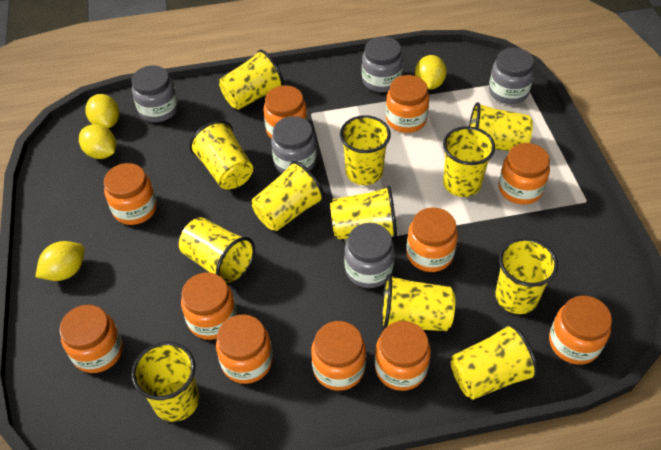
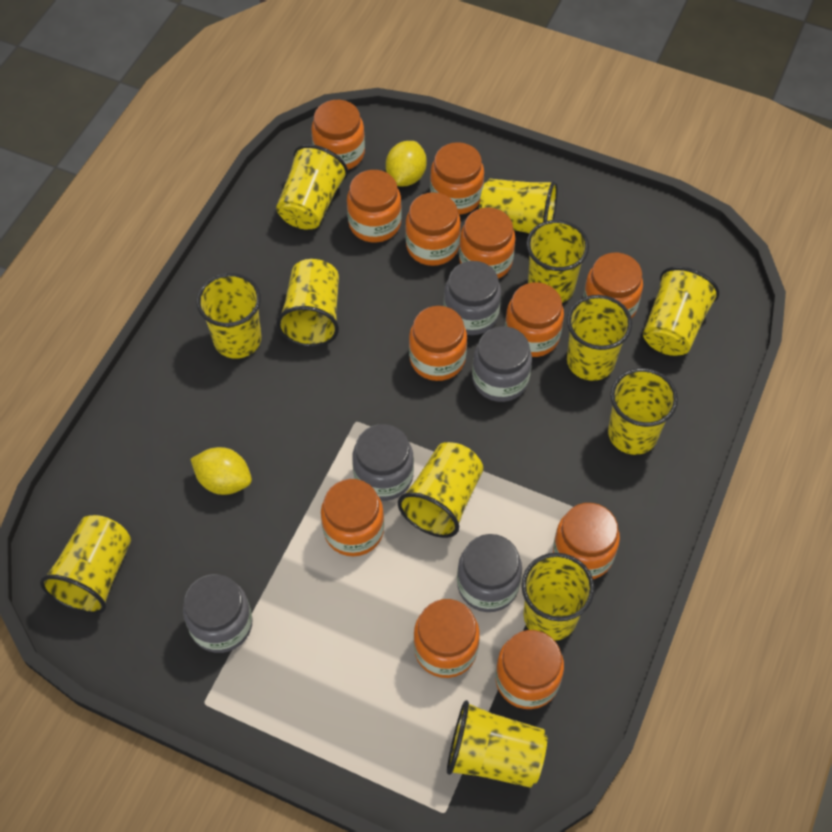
orange jar: 11 -> 12
yellow lemon: 4 -> 2

